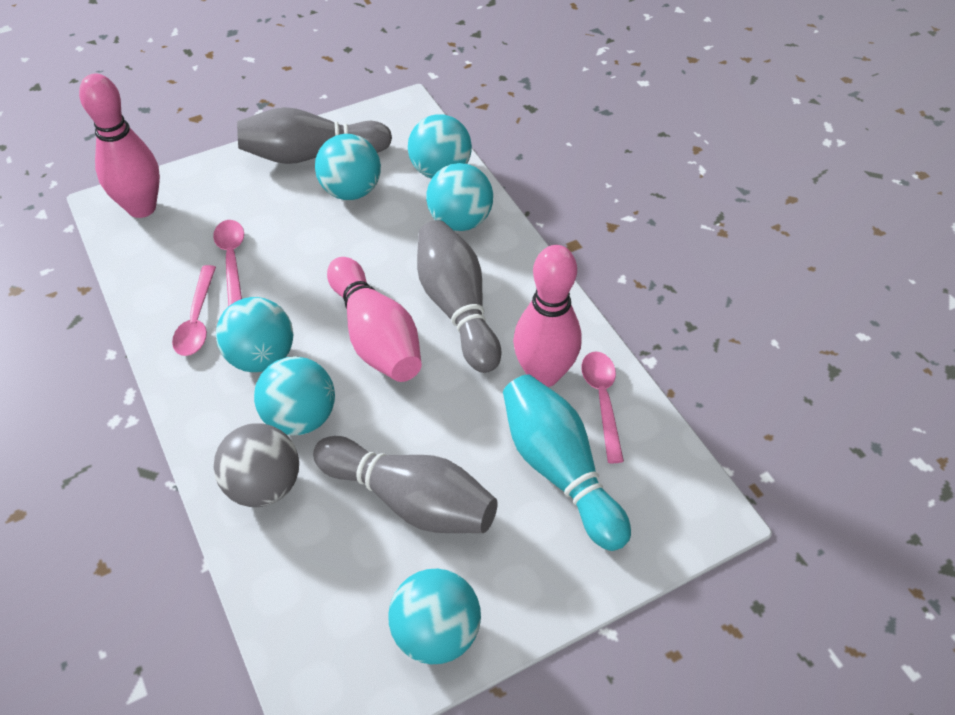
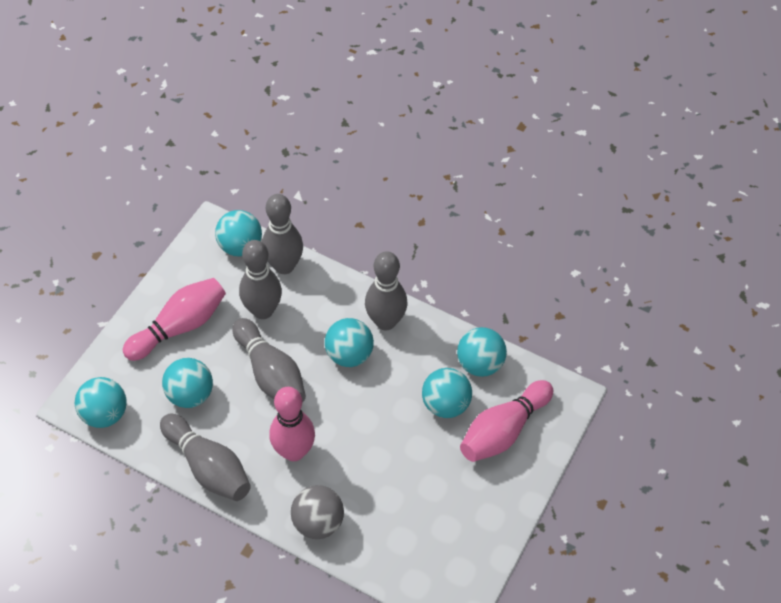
grey bowling pin: 3 -> 5
pink spoon: 3 -> 0
turquoise bowling pin: 1 -> 0

